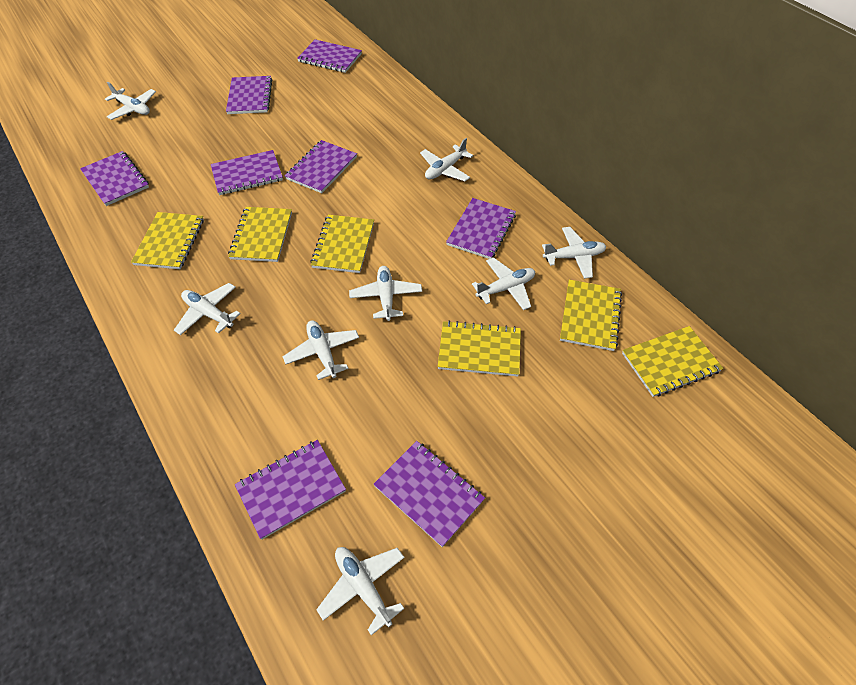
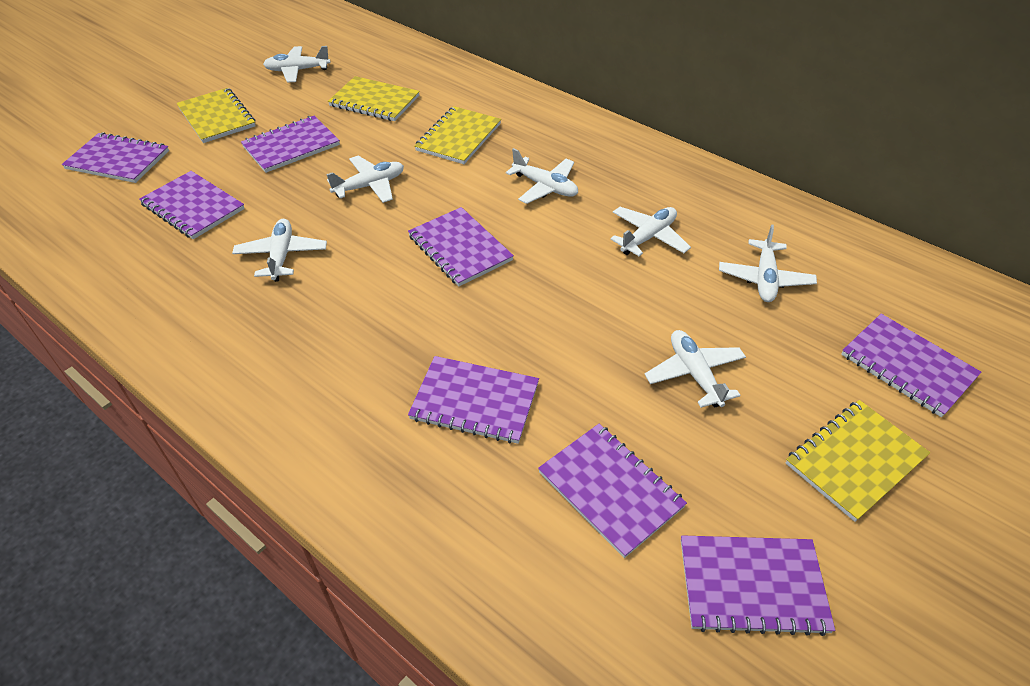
white plane: 8 -> 7
yellow notebook: 6 -> 4

